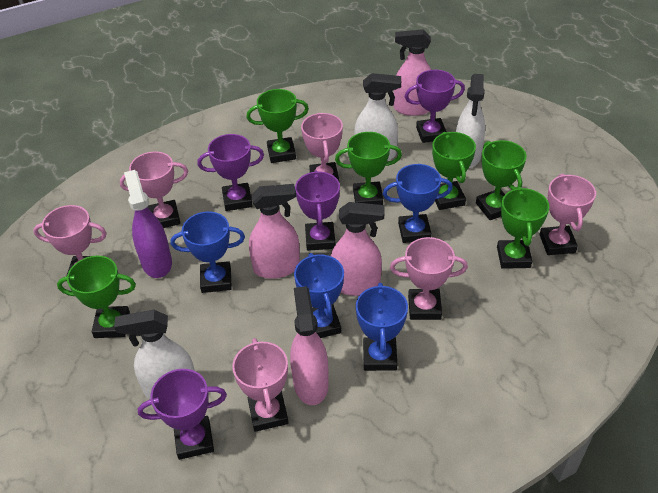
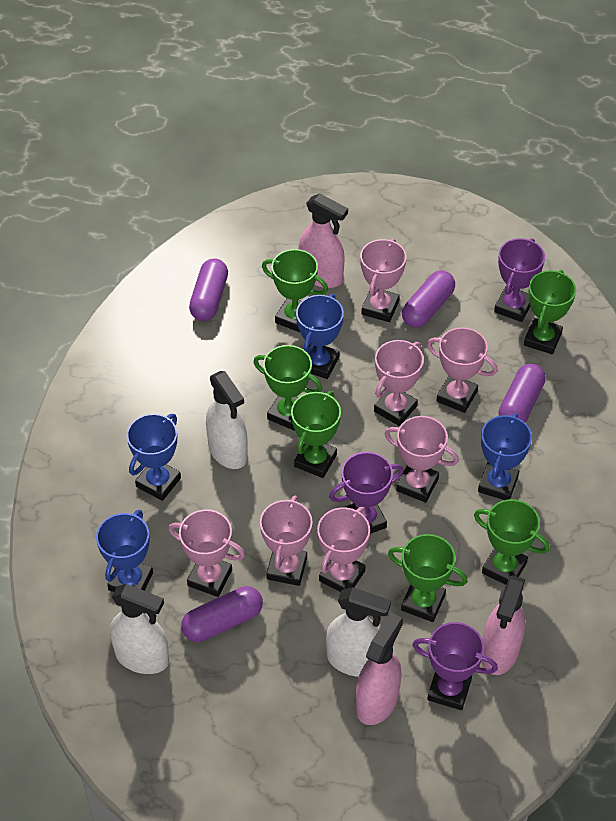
pink spray bottle: 4 -> 3
pink trophy: 6 -> 7
purple capsule: 0 -> 4
purple spray bottle: 1 -> 0
purple trophy: 4 -> 3

